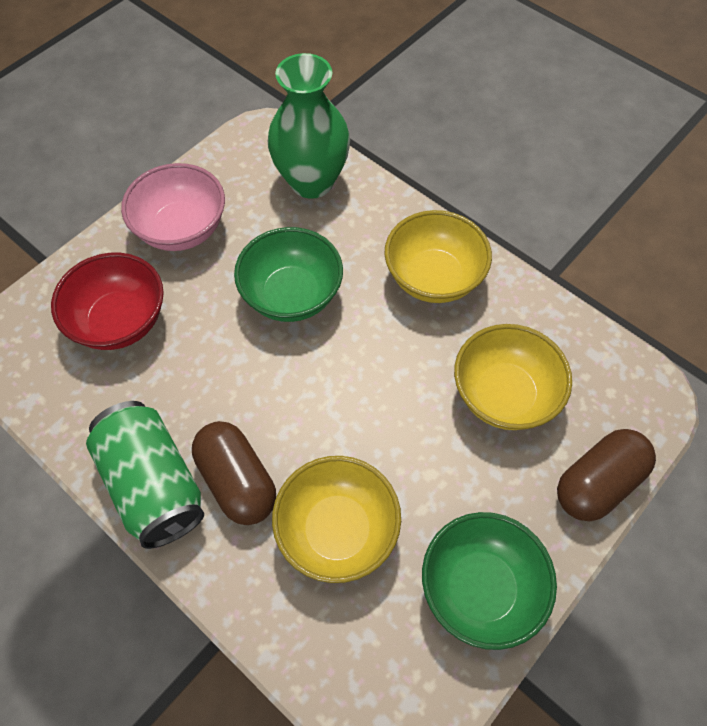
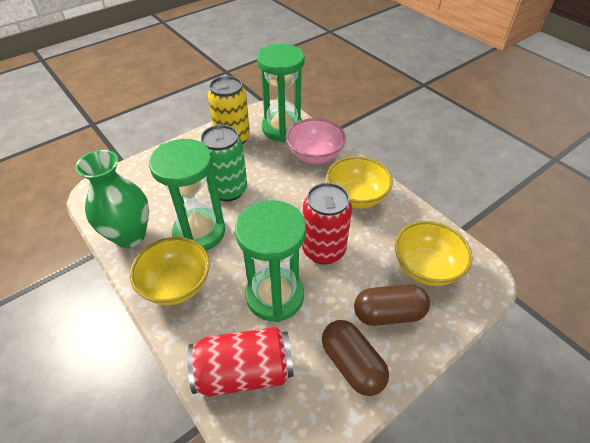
green bowl: 2 -> 0
green hourglass: 0 -> 3
red bowl: 1 -> 0
red can: 0 -> 2
yellow can: 0 -> 1

